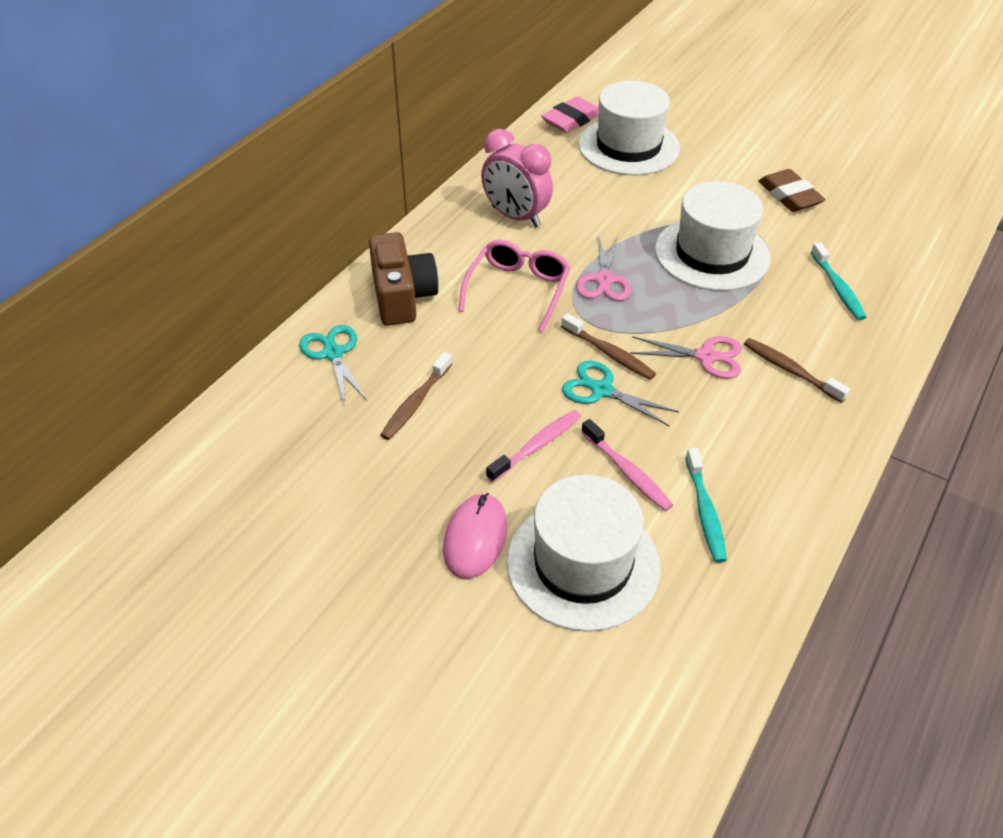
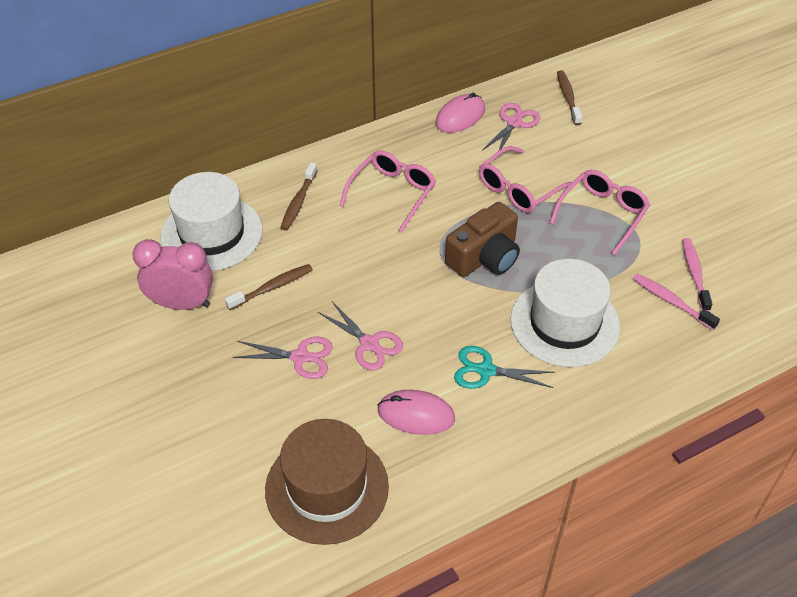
brown eraser: 1 -> 0
brown hat: 0 -> 1
pink eraser: 1 -> 0
pink glasses: 1 -> 3
pink mouse: 1 -> 2
pink scissors: 2 -> 3
turquoise scissors: 2 -> 1
turquoise toothbrush: 2 -> 0
white hat: 3 -> 2

